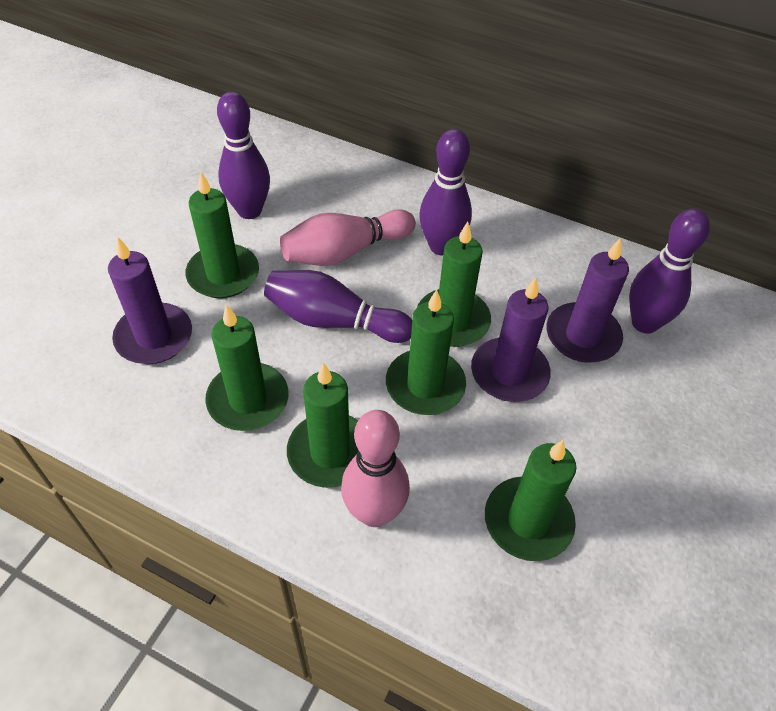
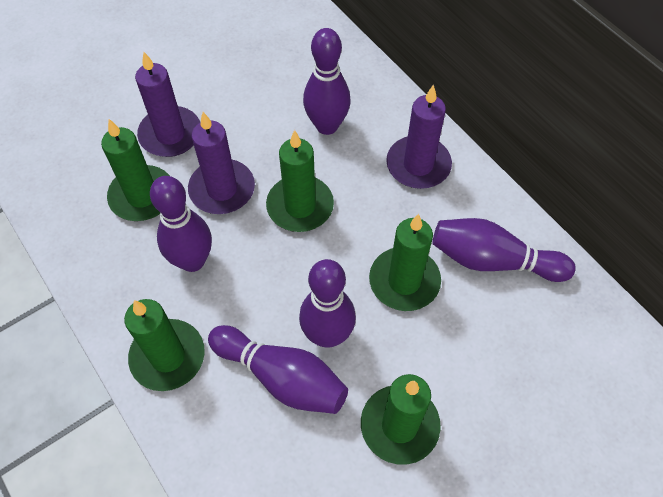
green candle: 6 -> 5
pink bowling pin: 2 -> 0
purple bowling pin: 4 -> 5

